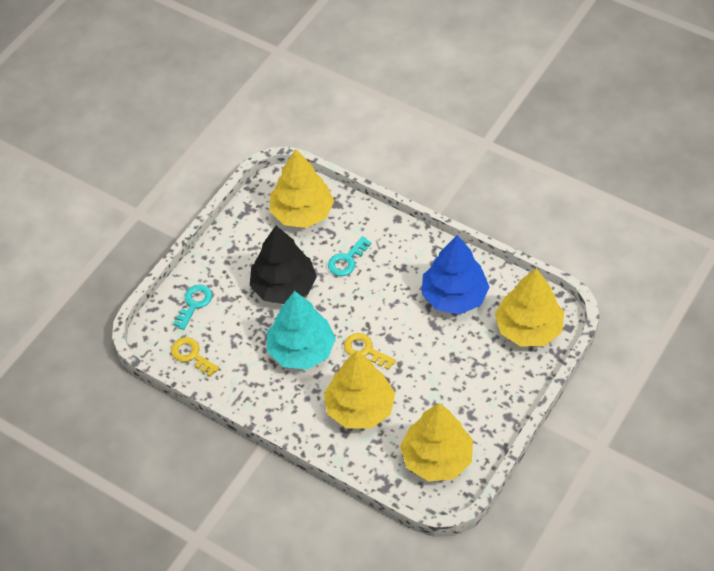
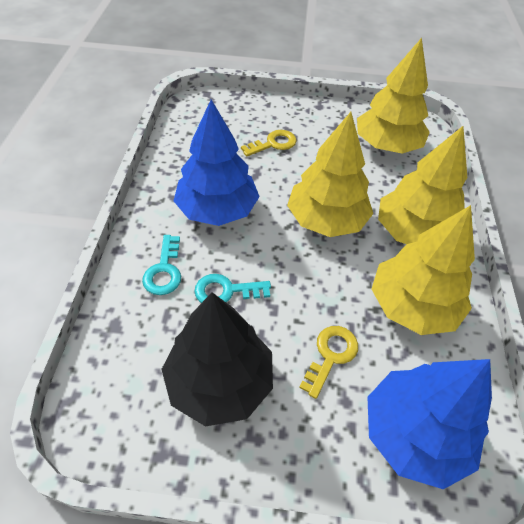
blue tree: 1 -> 2
turquoise tree: 1 -> 0

